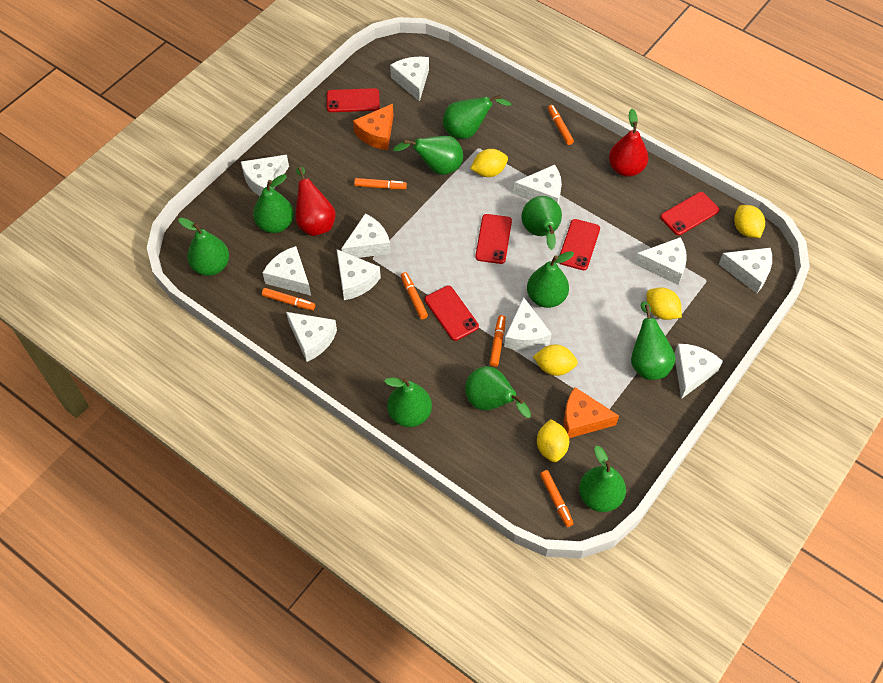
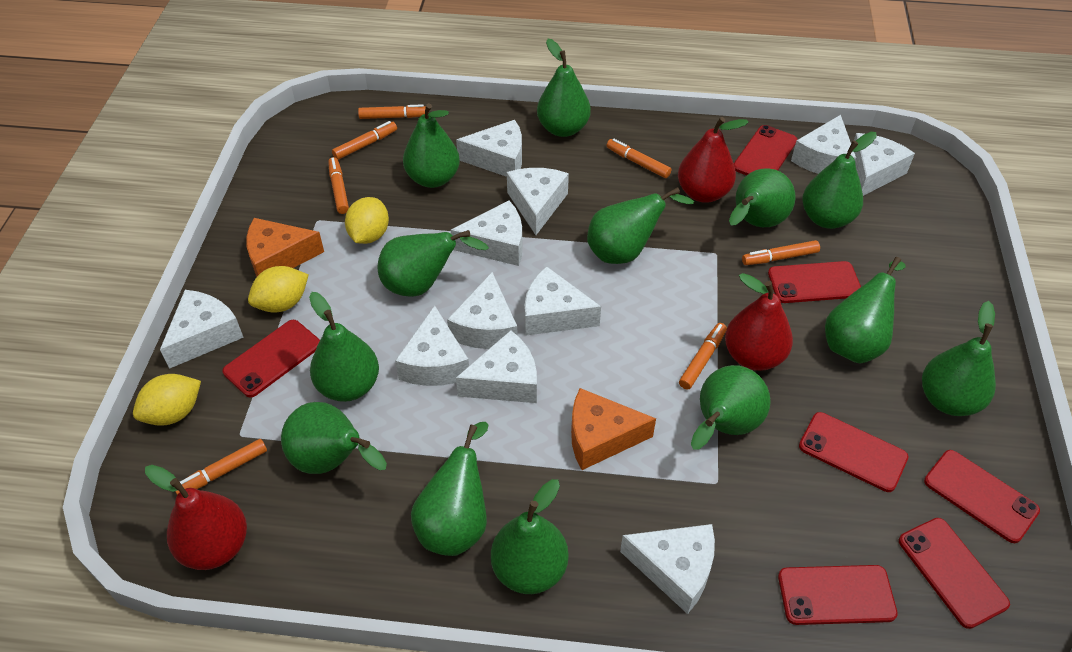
green pear: 10 -> 13
orange marker: 6 -> 7
red pear: 2 -> 3
red phone: 5 -> 7
yellow lemon: 5 -> 3

